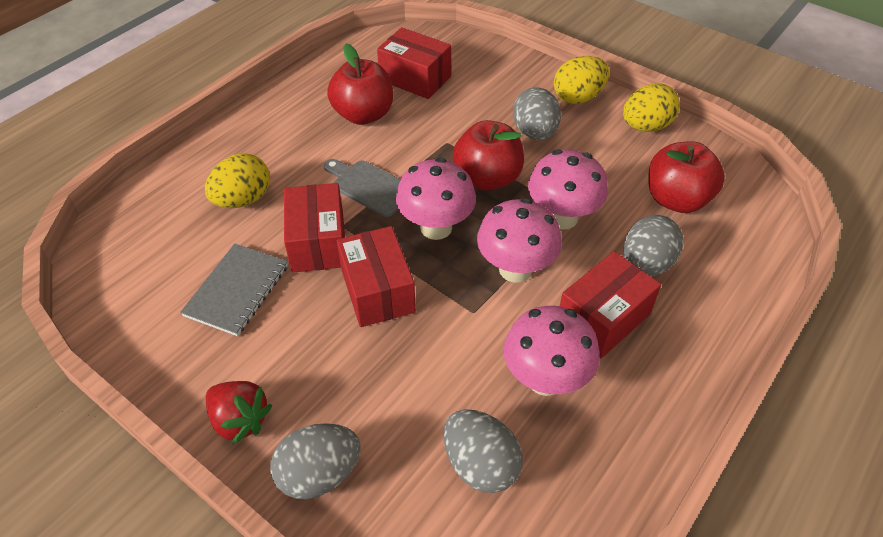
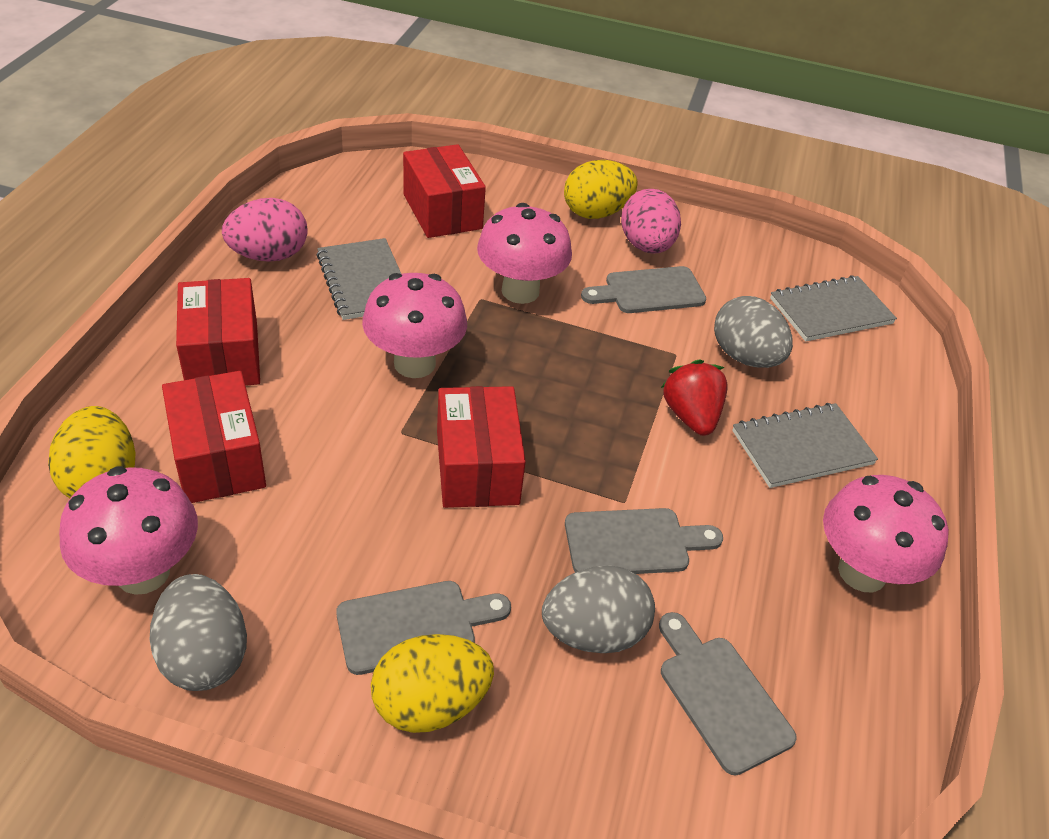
grey cutting board: 1 -> 4
grey egg: 4 -> 3
grey notebook: 1 -> 3
pink egg: 0 -> 2
red apple: 3 -> 0

